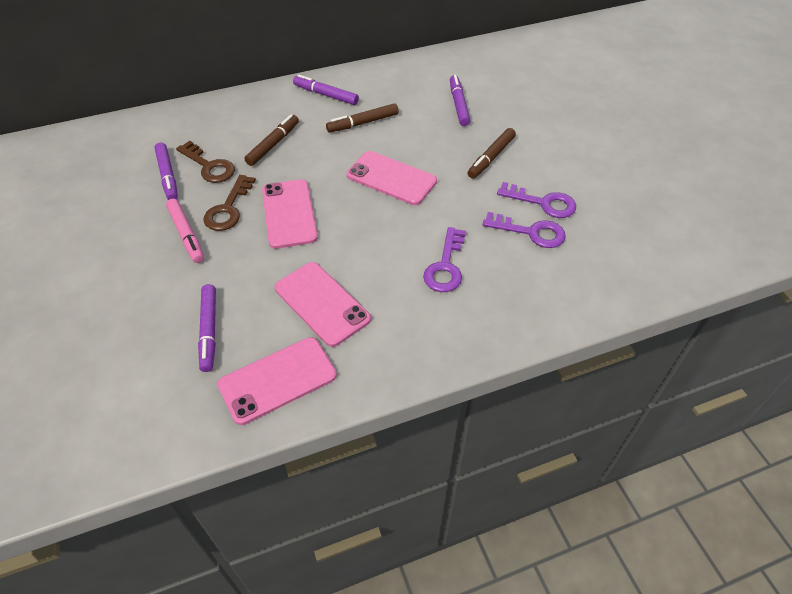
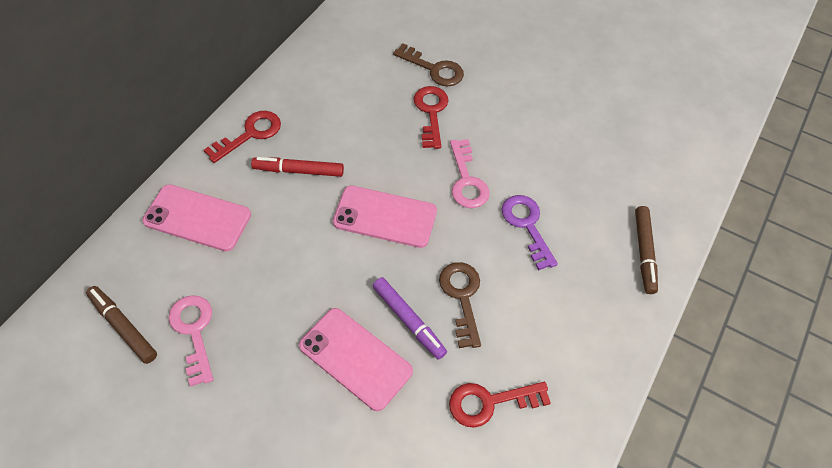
brown marker: 3 -> 2
pink key: 0 -> 2
pink marker: 1 -> 0
pink phone: 4 -> 3
purple key: 3 -> 1
purple marker: 4 -> 1
red key: 0 -> 3
red marker: 0 -> 1

